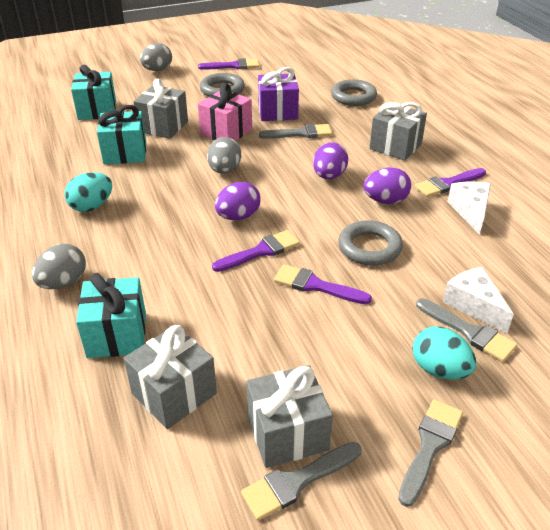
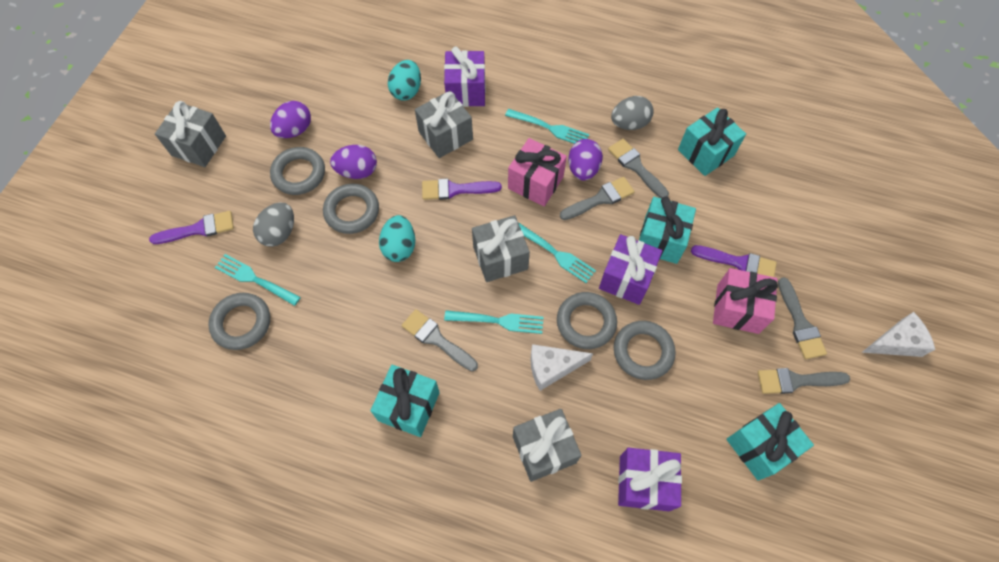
grey brush: 4 -> 5
grey egg: 3 -> 2
grey ring: 3 -> 5
pink gift: 1 -> 2
purple brush: 4 -> 3
purple gift: 1 -> 3
turquoise fork: 0 -> 4
turquoise gift: 3 -> 4

